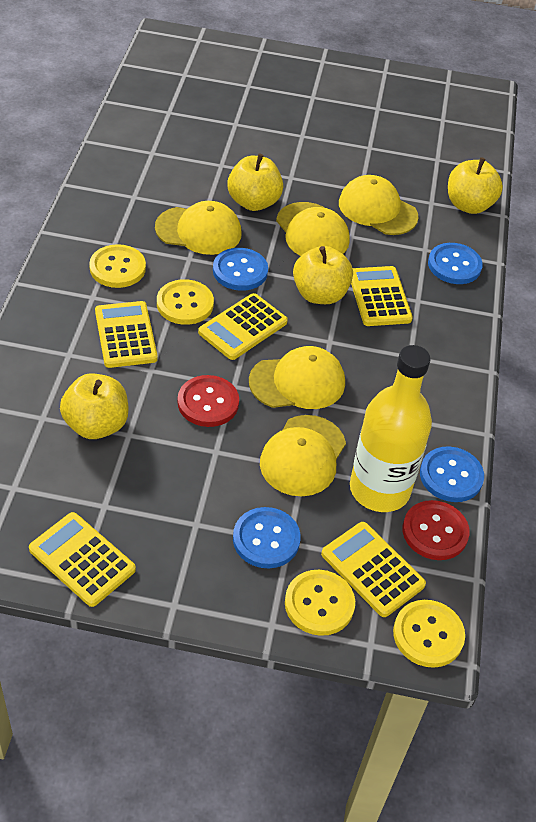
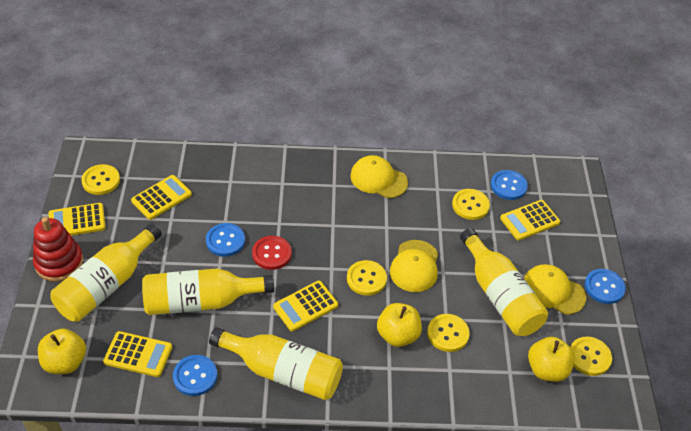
red button: 2 -> 1
red stacking toy: 0 -> 1
yellow apple: 4 -> 3
yellow bottle: 1 -> 4
yellow button: 4 -> 5
yellow cap: 5 -> 3

